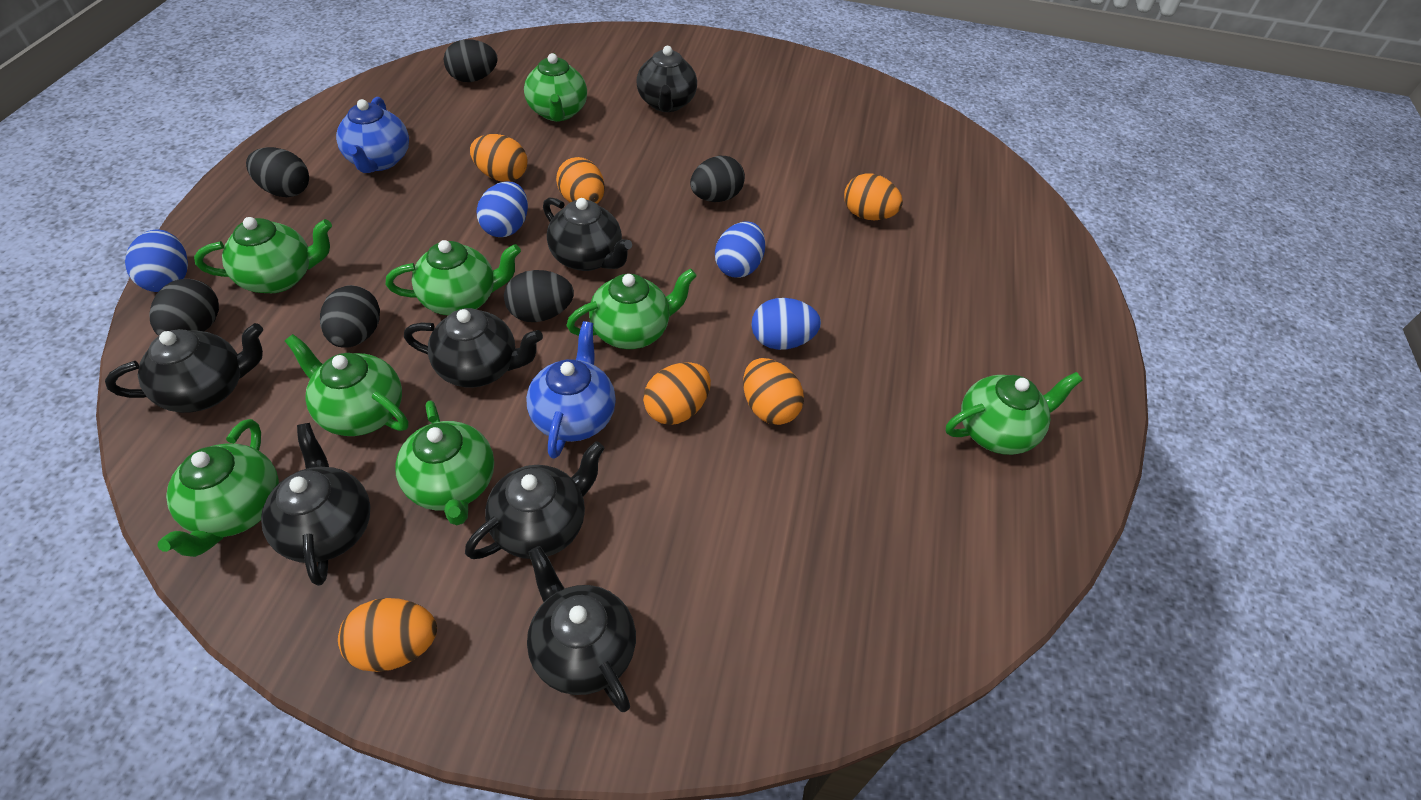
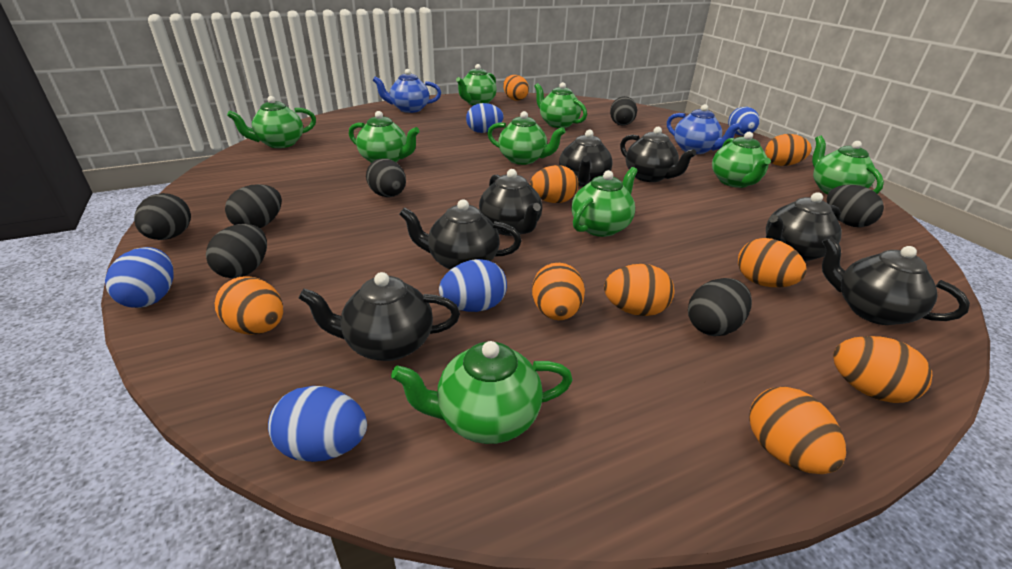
black egg: 6 -> 7
blue egg: 4 -> 5
green teapot: 8 -> 9
orange egg: 6 -> 9

